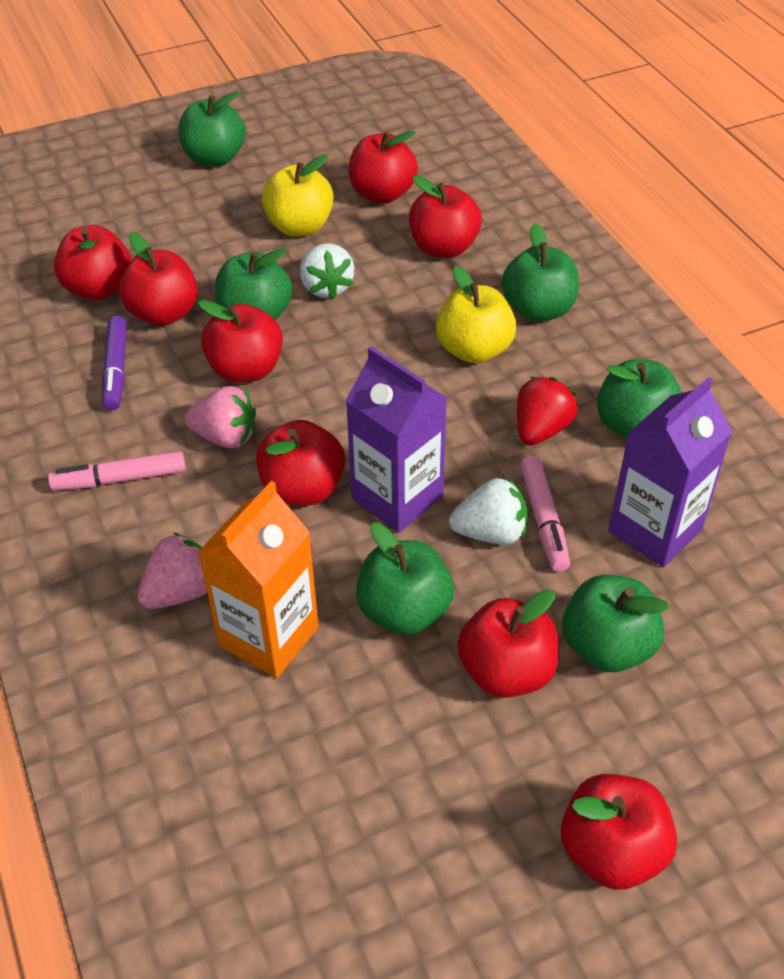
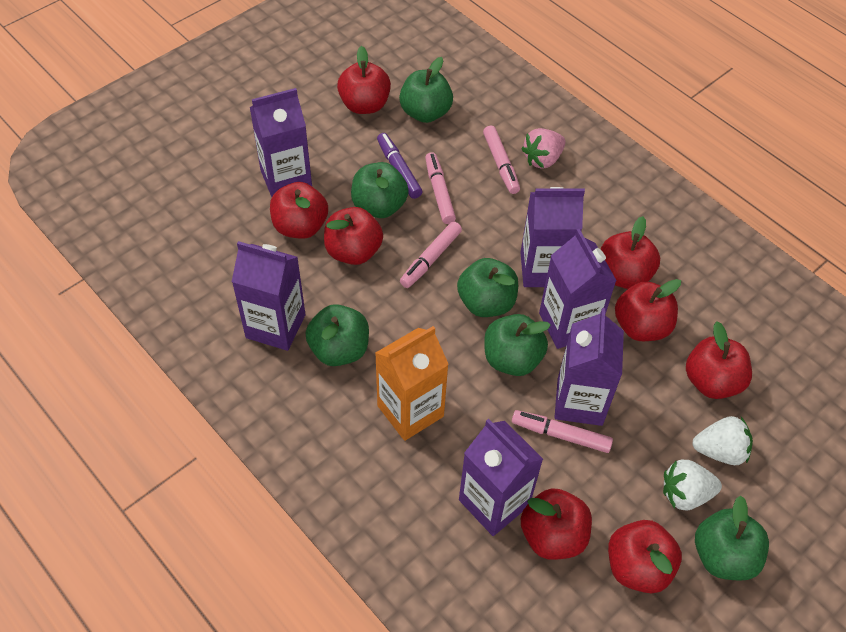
pink marker: 2 -> 4
pink strawberry: 2 -> 1
purple carton: 2 -> 6
red strawberry: 1 -> 0
yellow apple: 2 -> 0

